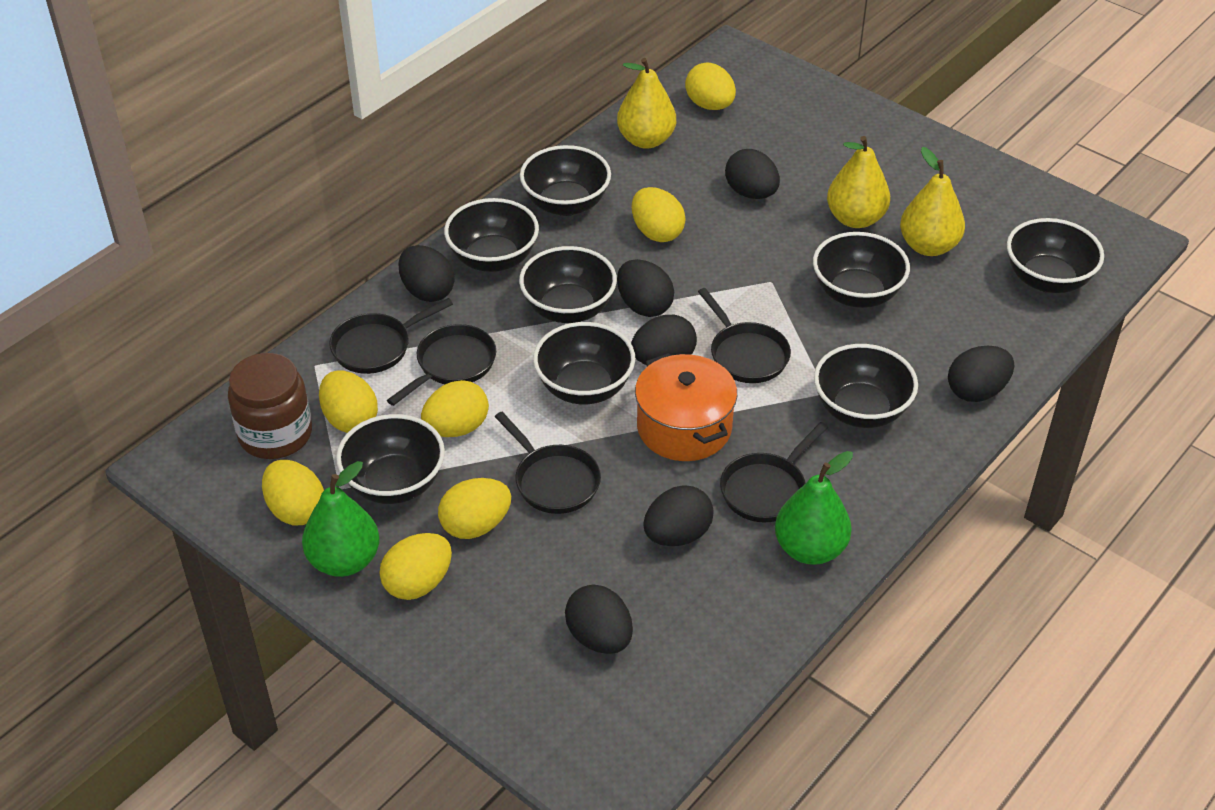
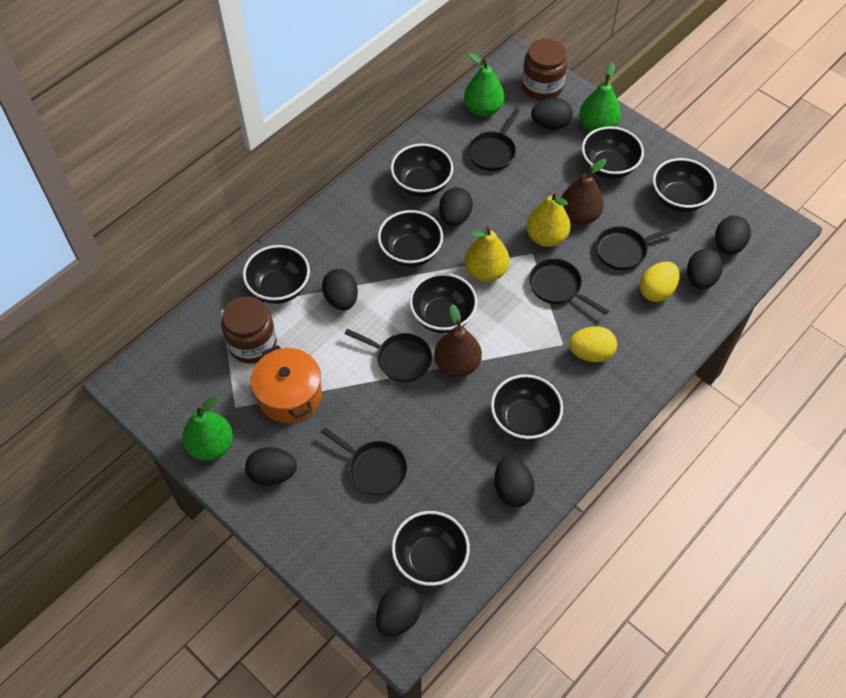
black egg: 7 -> 8
brown jar: 1 -> 2
brown pear: 0 -> 2
green pear: 2 -> 3
yellow egg: 7 -> 2
yellow pear: 3 -> 2

